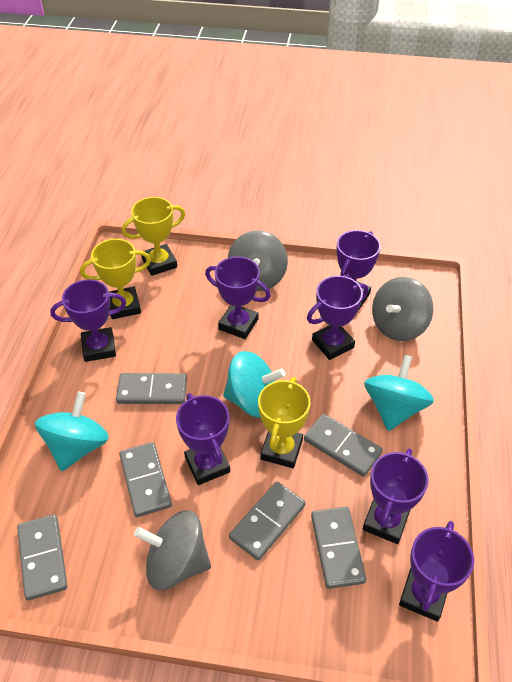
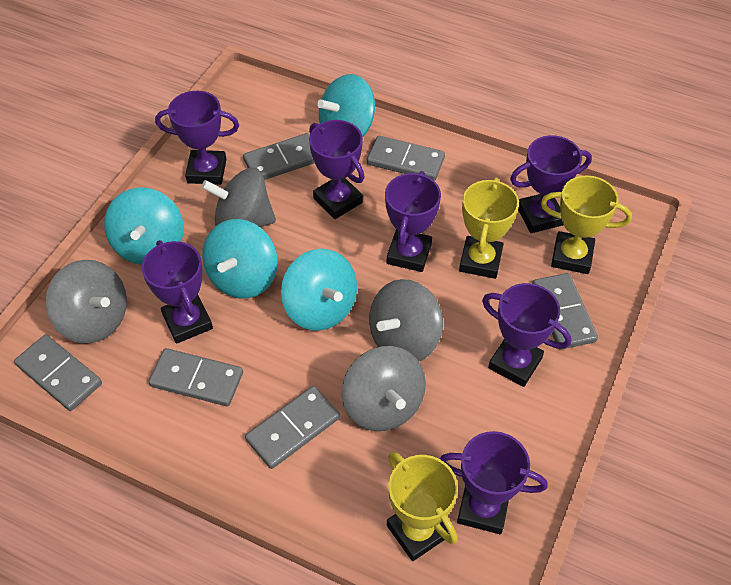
grey spinning top: 3 -> 4
turquoise spinning top: 3 -> 4

